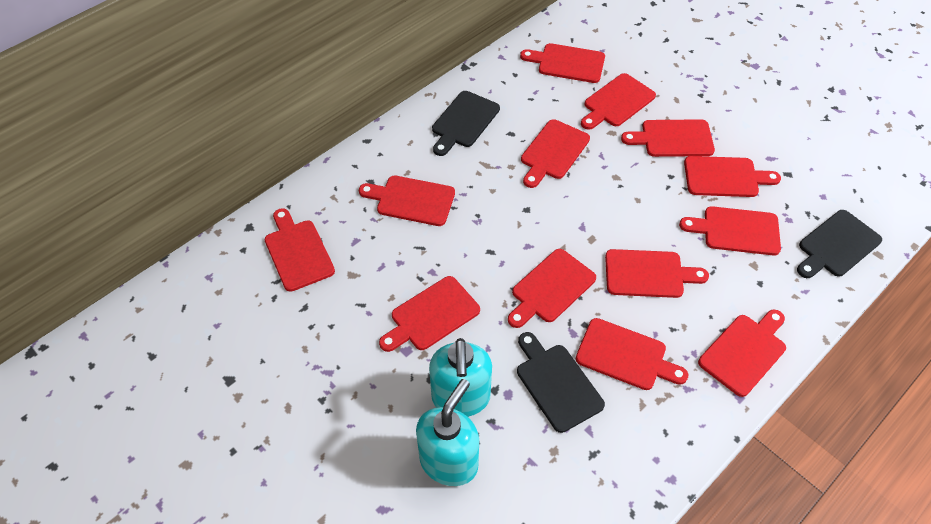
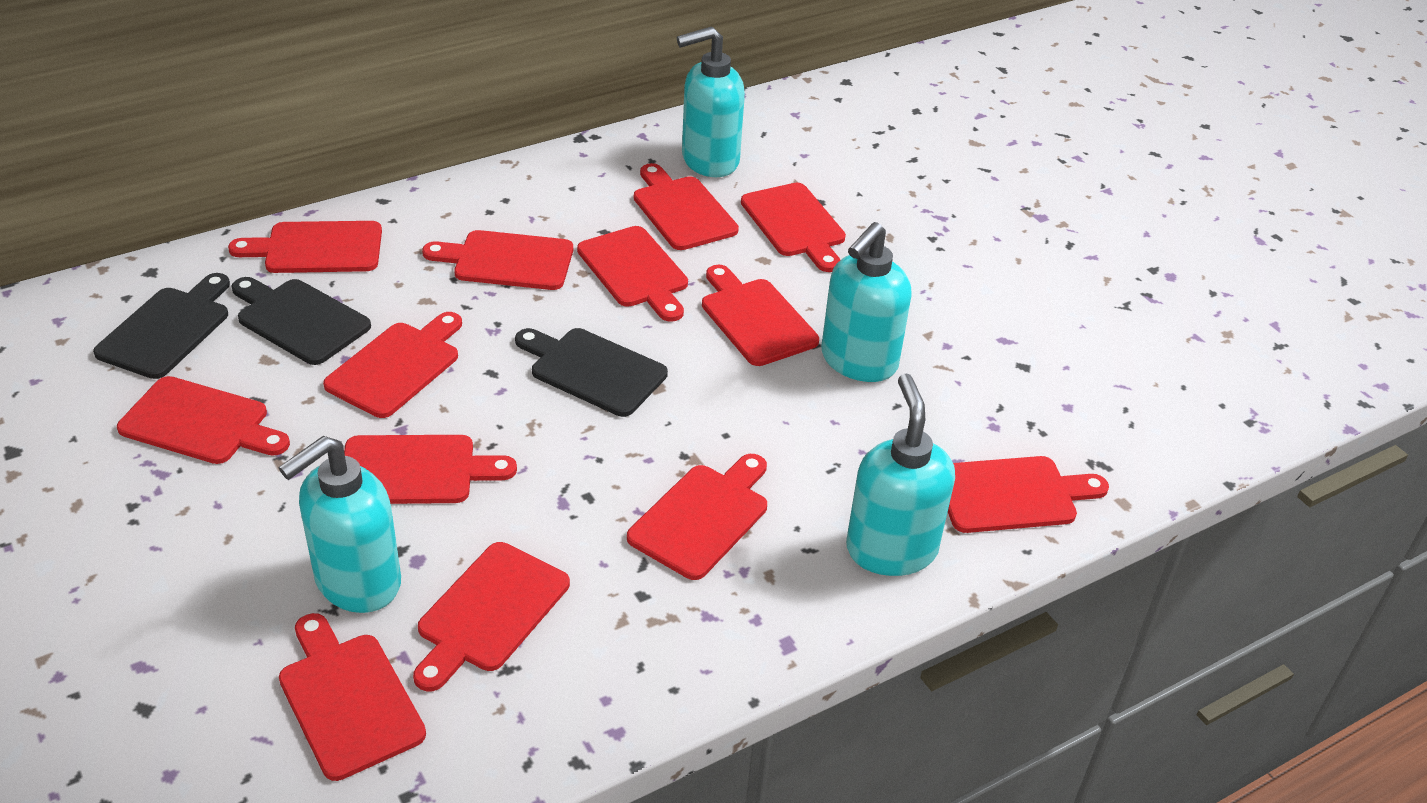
turquoise soap dispenser: 2 -> 4

